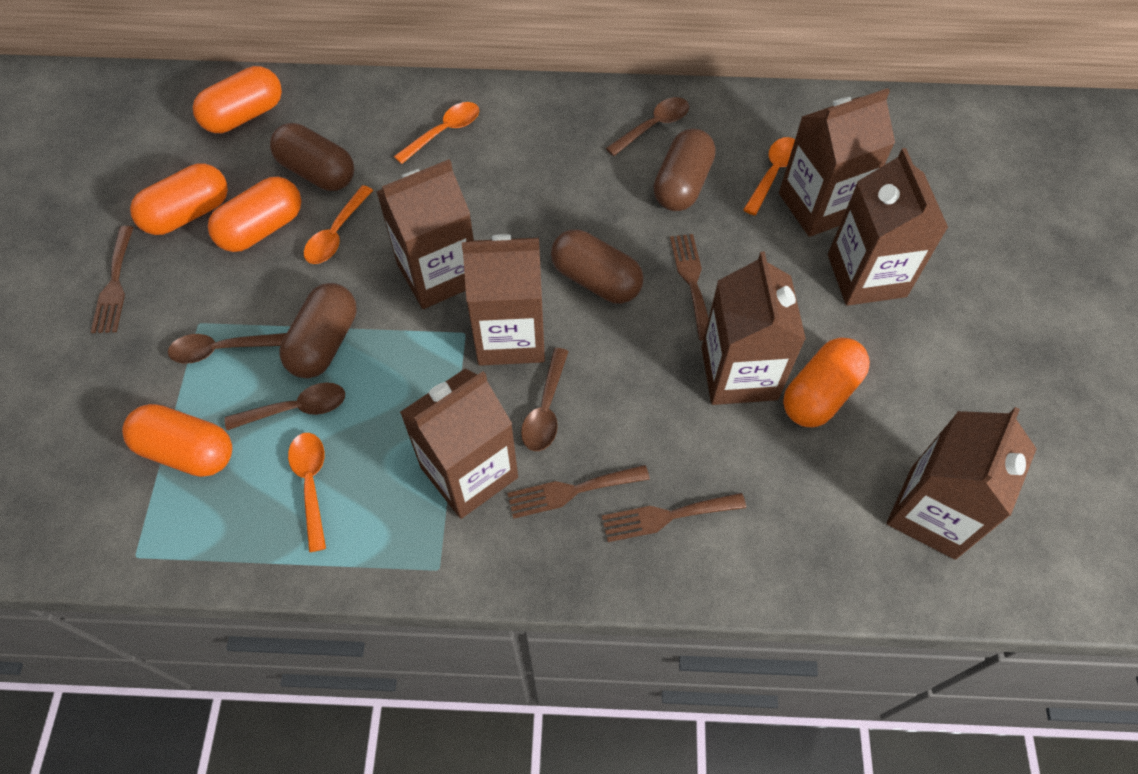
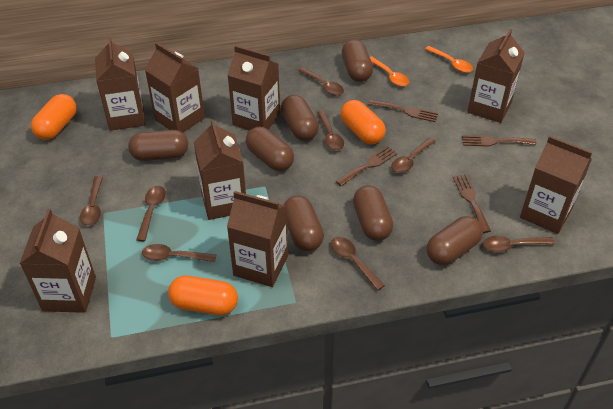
brown capsule: 4 -> 7
brown carton: 7 -> 8
brown spoon: 4 -> 8
orange capsule: 5 -> 3
orange spoon: 4 -> 2

